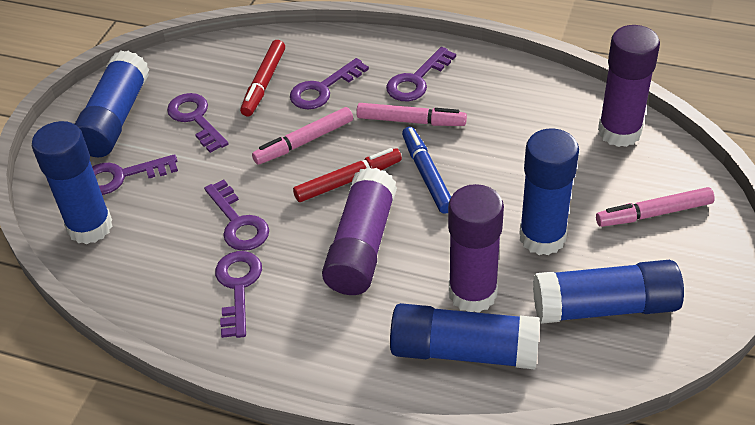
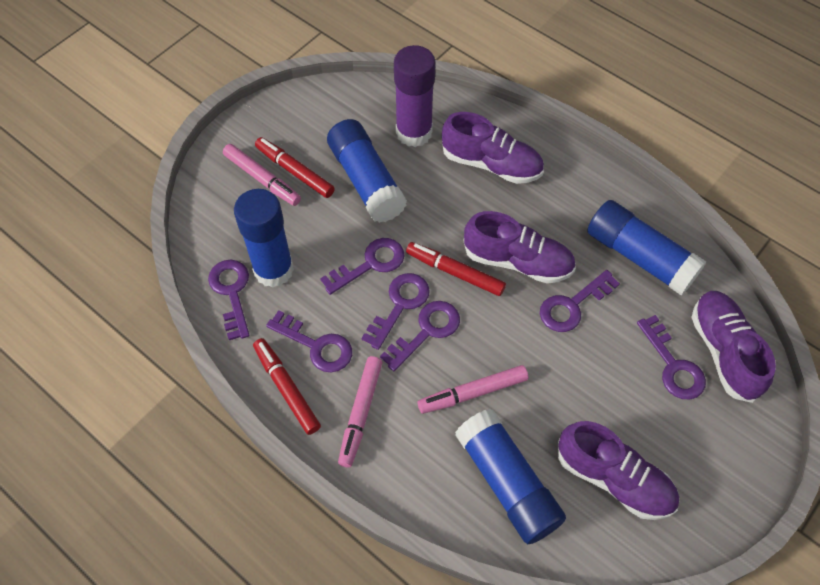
blue glue stick: 5 -> 4
blue marker: 1 -> 0
purple glue stick: 3 -> 1
purple key: 6 -> 7
purple shoe: 0 -> 4
red marker: 2 -> 3

